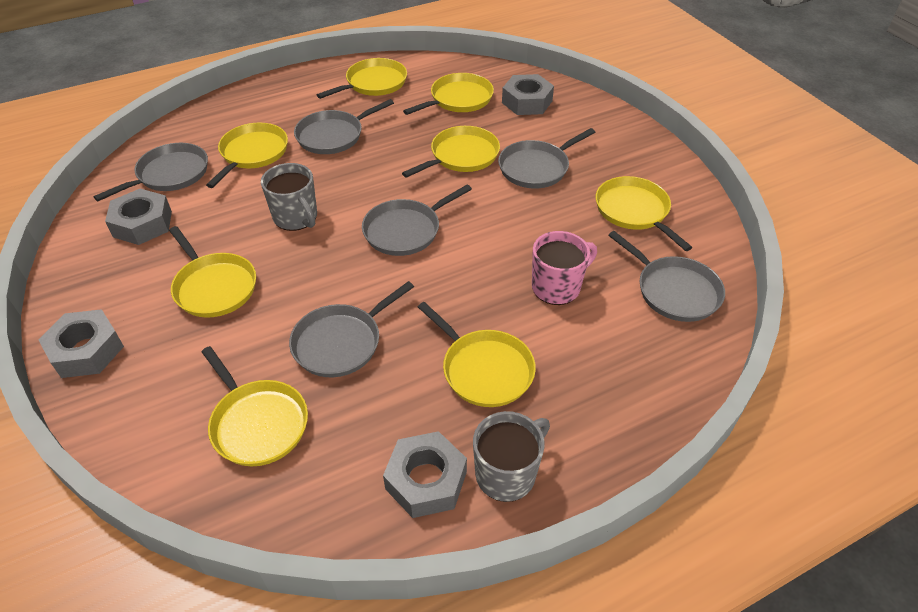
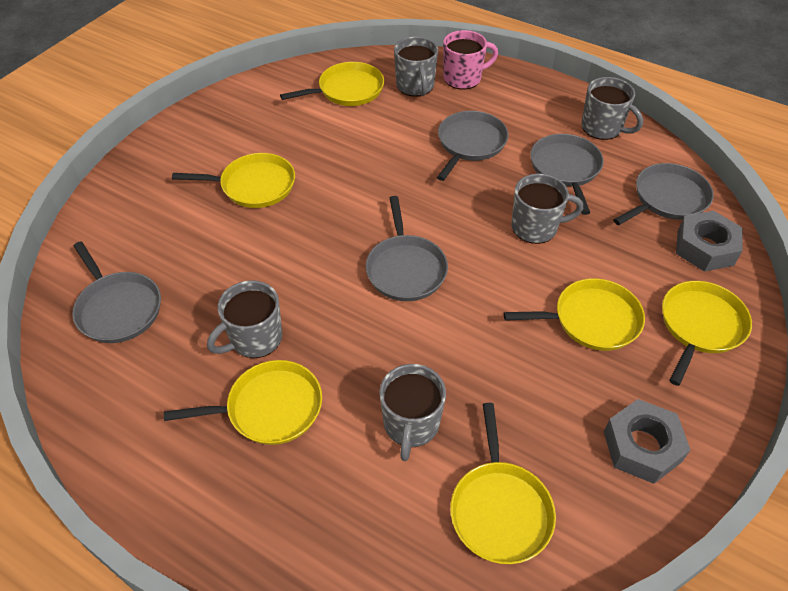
grey mug: 2 -> 5
grey nut: 4 -> 2
grey pan: 6 -> 5
yellow pan: 8 -> 6

